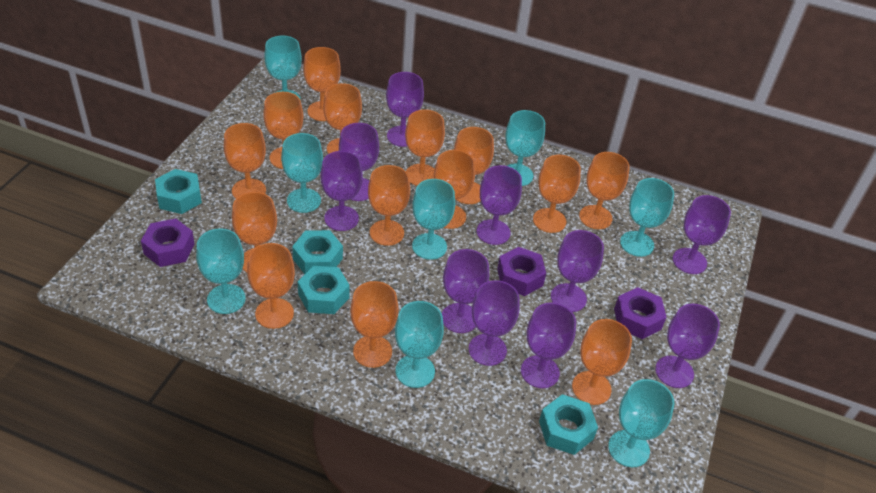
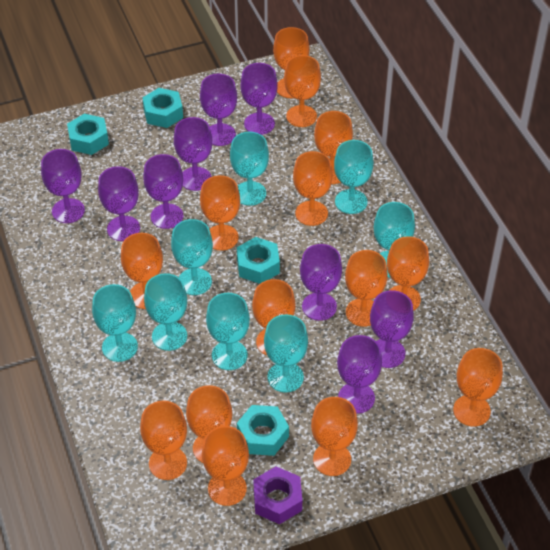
purple goblet: 10 -> 9
purple nut: 3 -> 1

